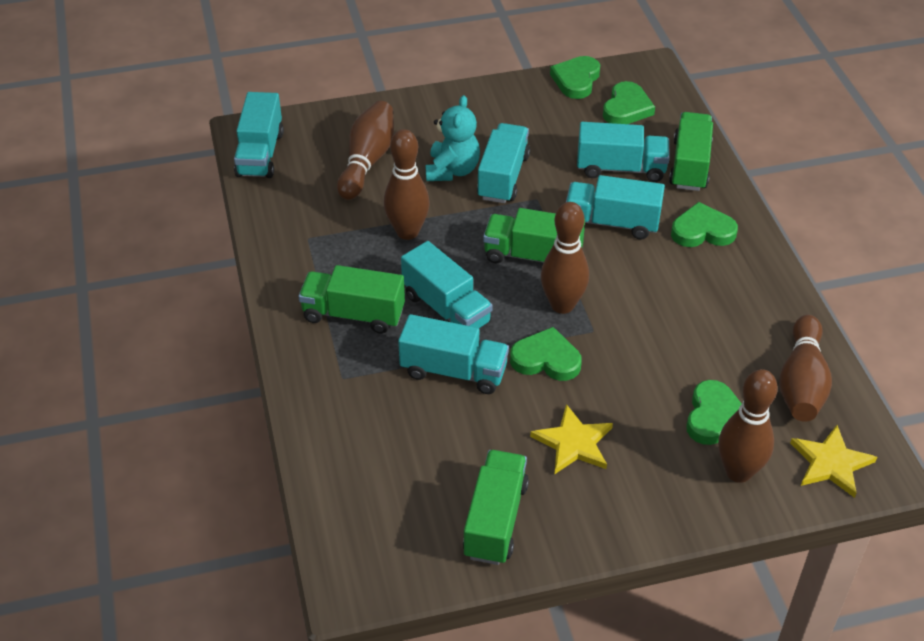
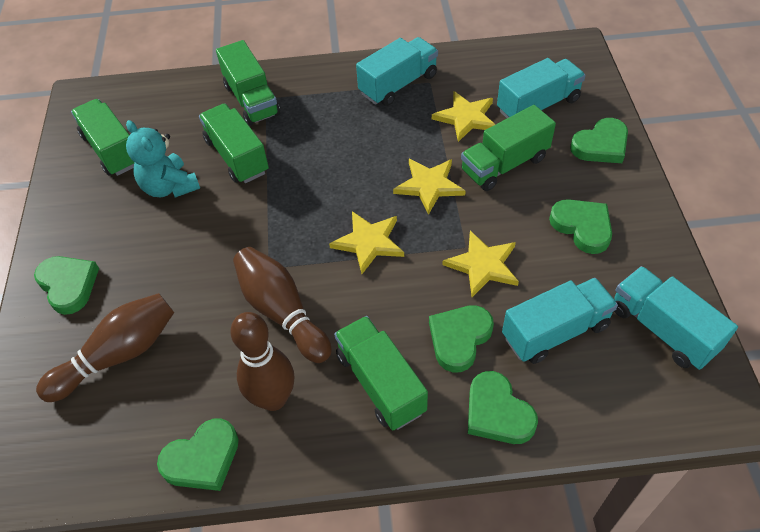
brown bowling pin: 5 -> 3
green heart: 5 -> 6
green truck: 4 -> 5
turquoise truck: 6 -> 4
yellow star: 2 -> 4

